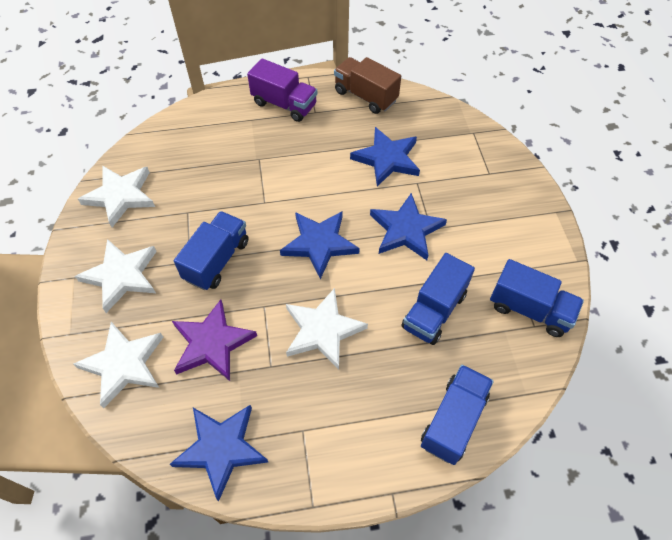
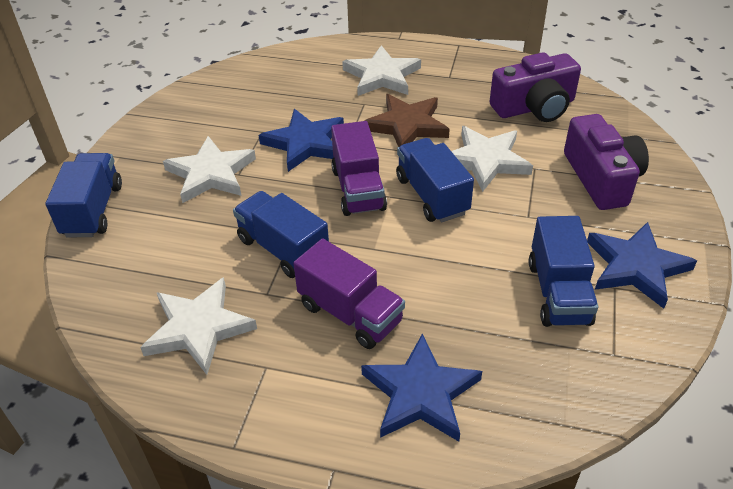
blue star: 4 -> 3
brown star: 0 -> 1
brown truck: 1 -> 0
purple camera: 0 -> 2
purple star: 1 -> 0
purple truck: 1 -> 2

